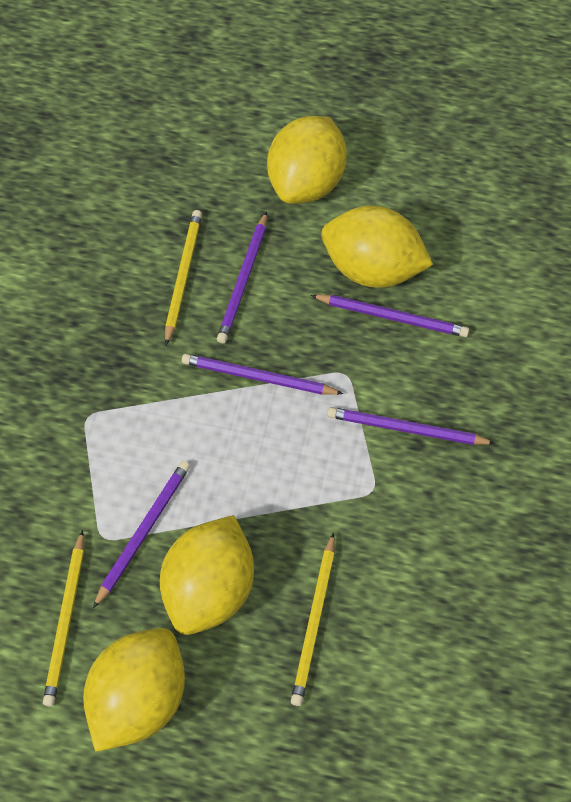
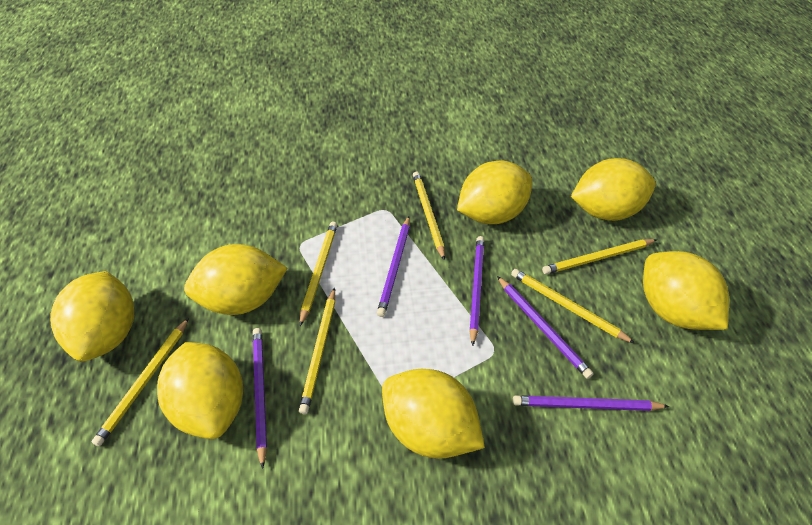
yellow lemon: 4 -> 7
yellow pencil: 3 -> 6

